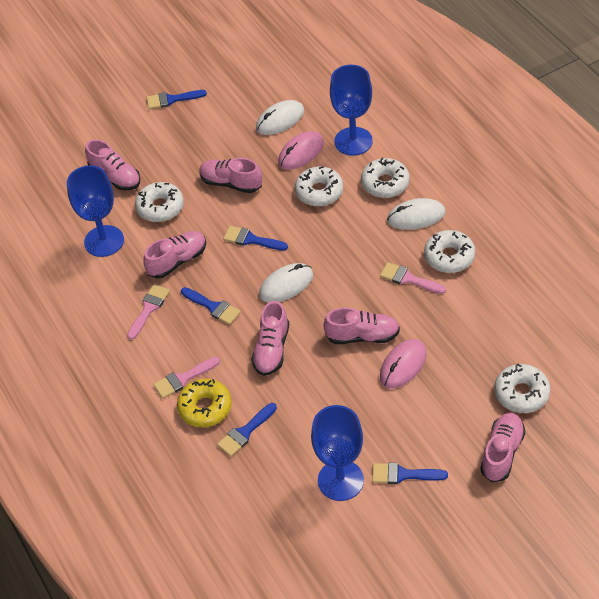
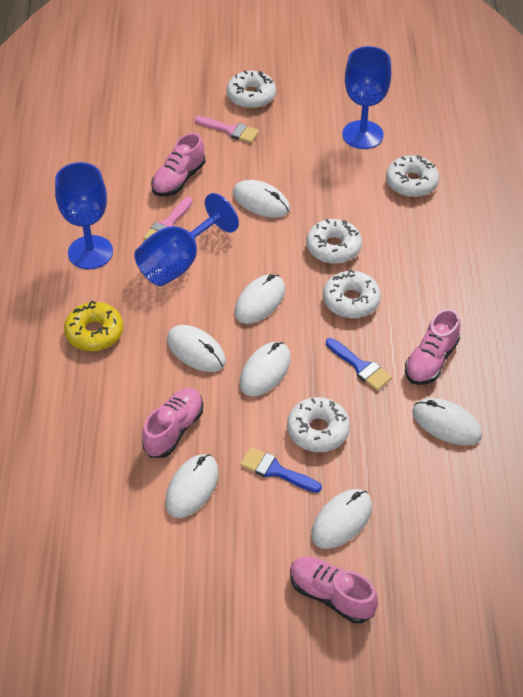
blue brush: 5 -> 2
pink brush: 3 -> 2
pink mouse: 2 -> 0
pink shoe: 6 -> 4
white mouse: 3 -> 7

